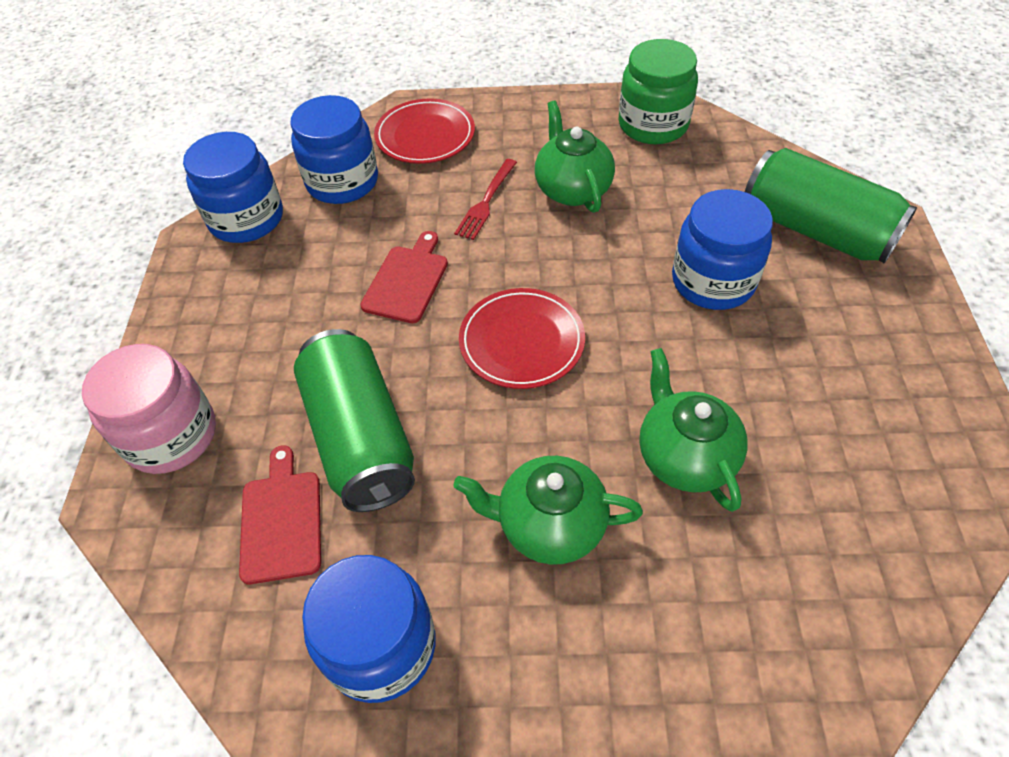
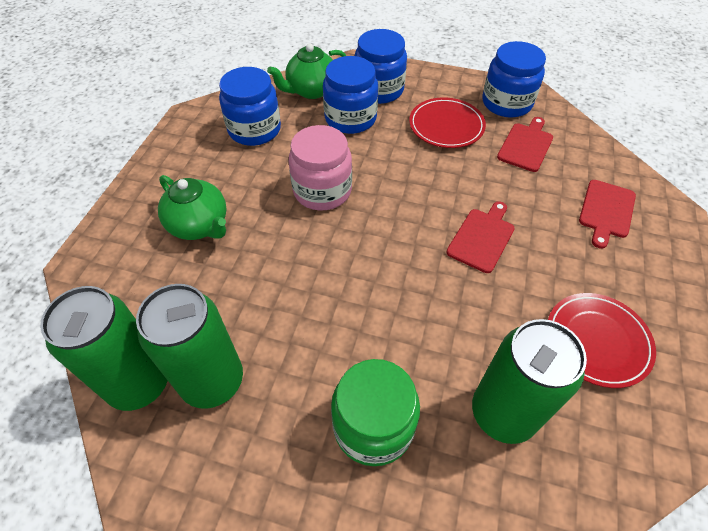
green can: 2 -> 3
green teapot: 3 -> 2
red cutting board: 2 -> 3
red fork: 1 -> 0

